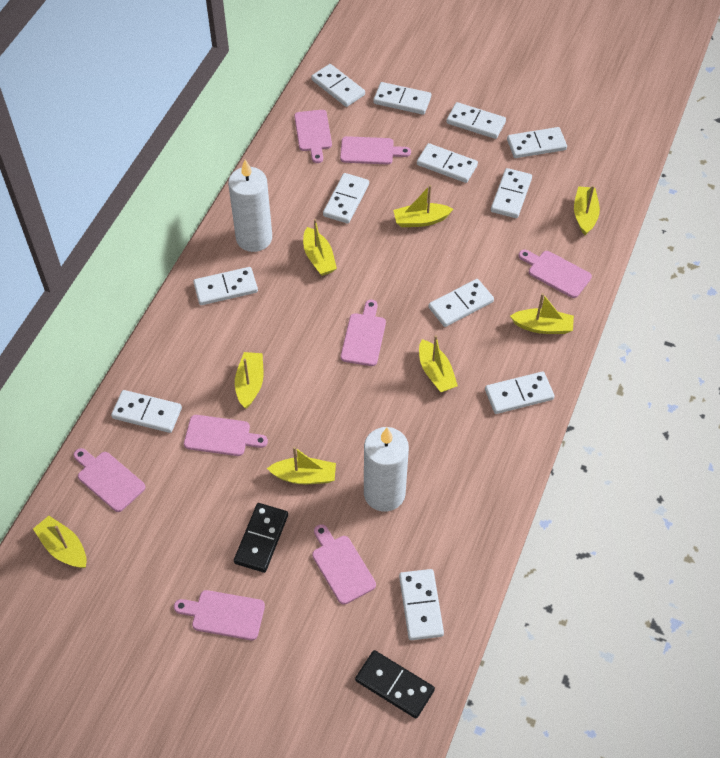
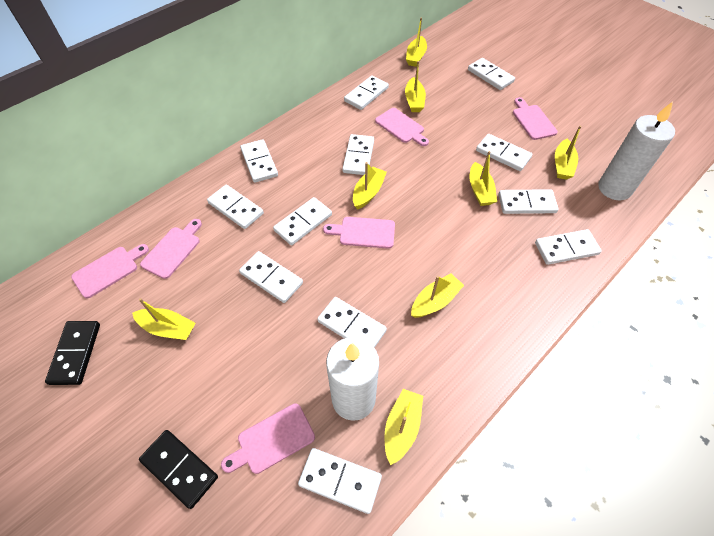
pink cutting board: 8 -> 6

